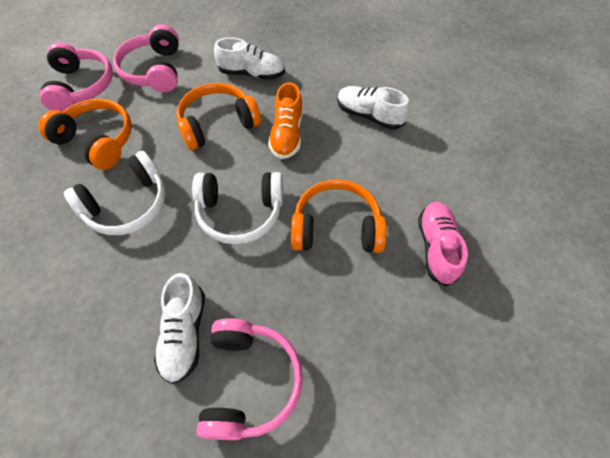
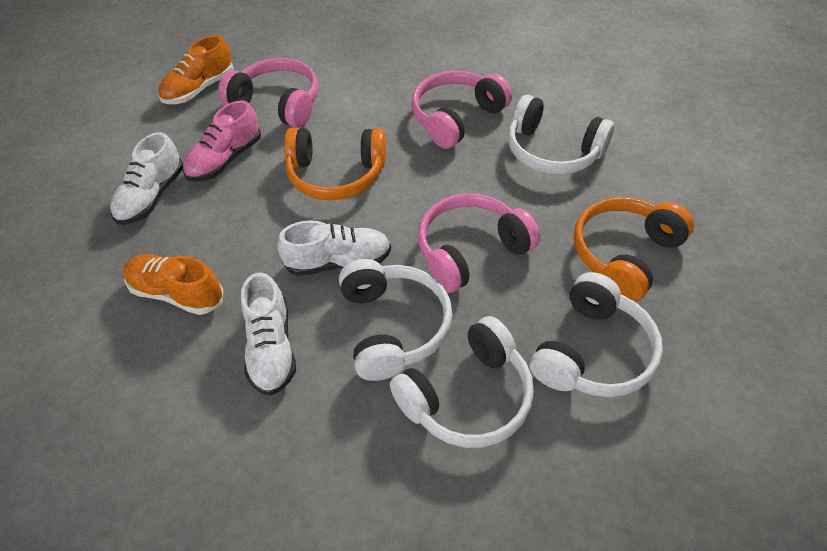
orange headphones: 3 -> 2
orange shoe: 1 -> 2
white headphones: 2 -> 4

